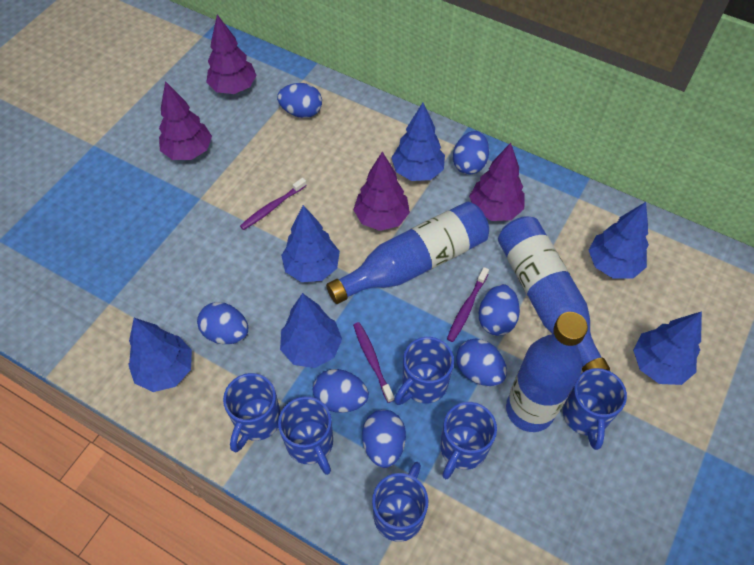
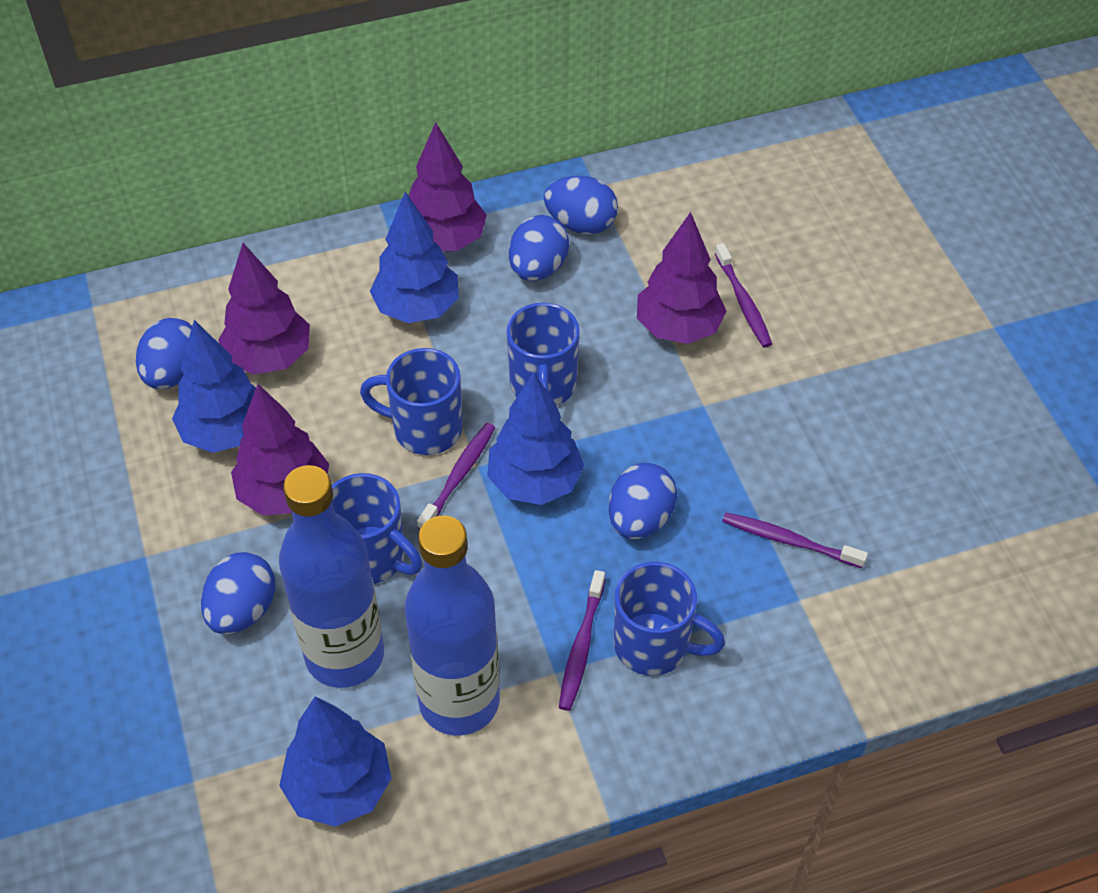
blue bottle: 3 -> 2
blue egg: 7 -> 5
blue mug: 6 -> 4
blue tree: 6 -> 4
purple toothbrush: 3 -> 4

